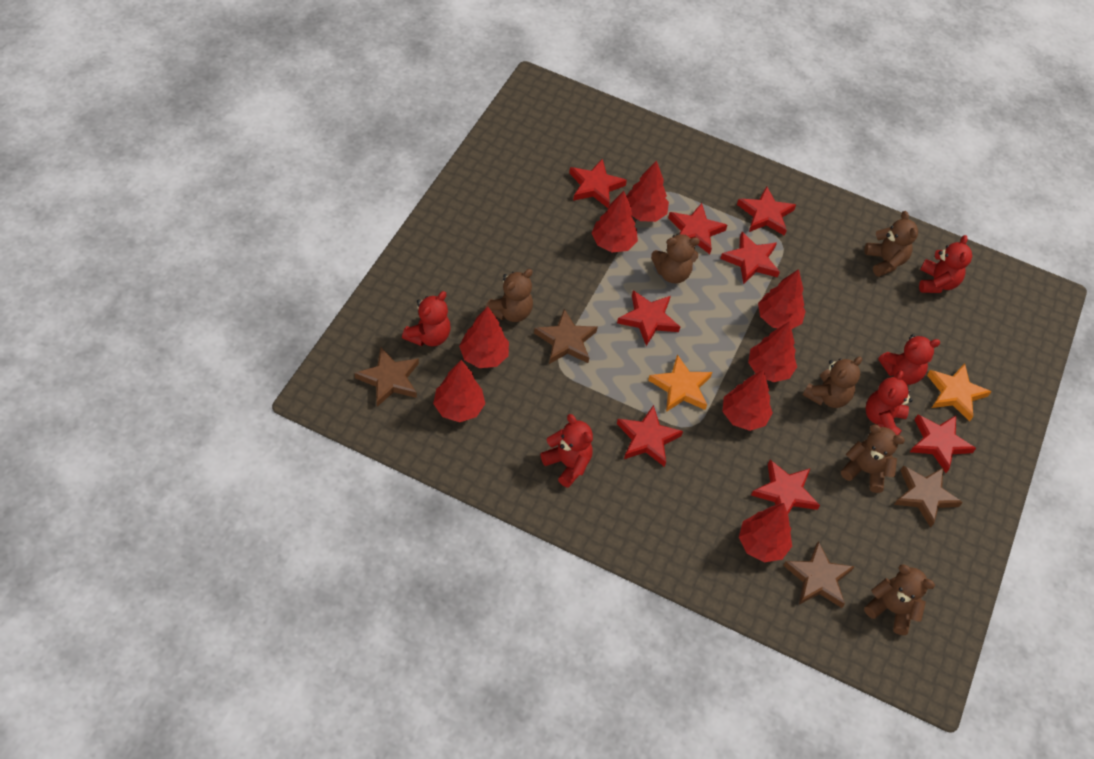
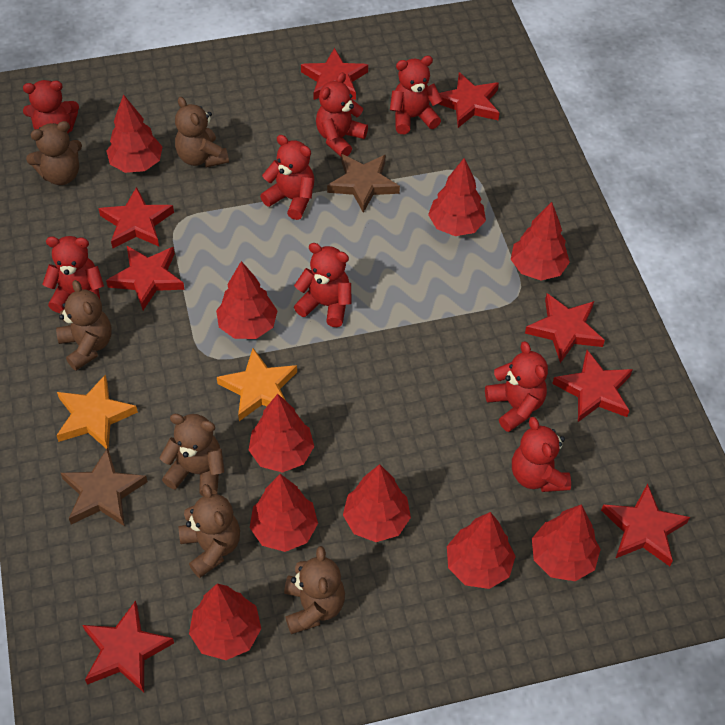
brown star: 4 -> 2
red teddy bear: 5 -> 8
red tree: 8 -> 10

